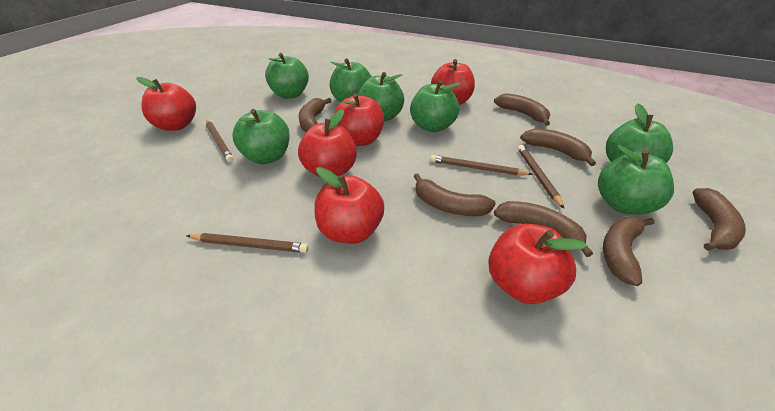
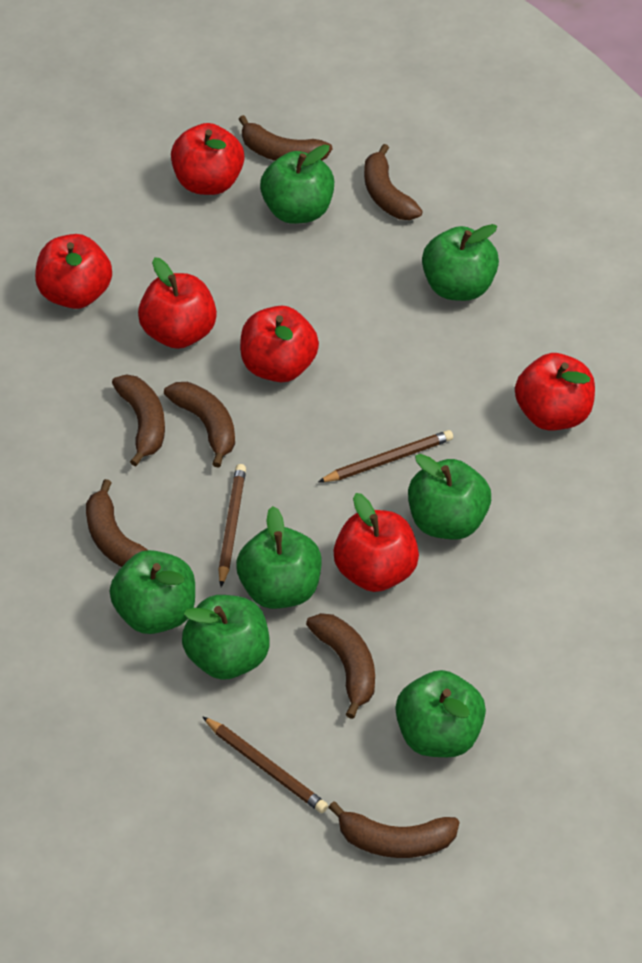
brown pencil: 4 -> 3

